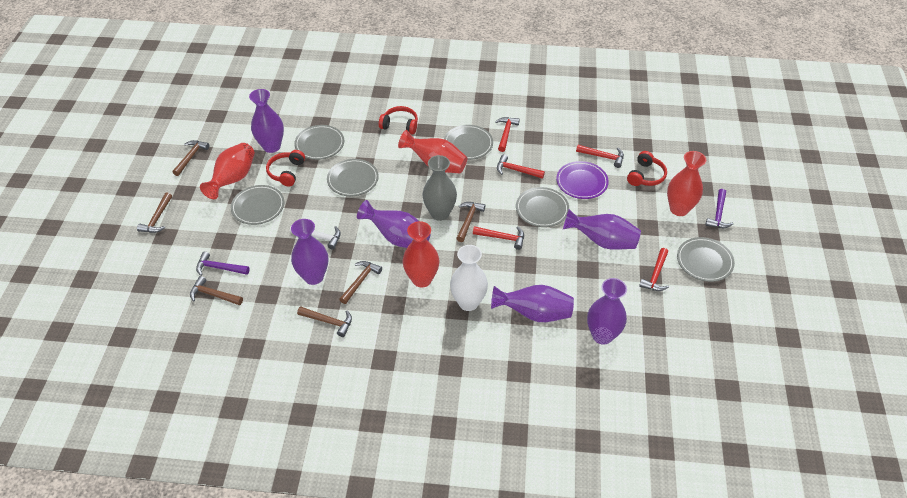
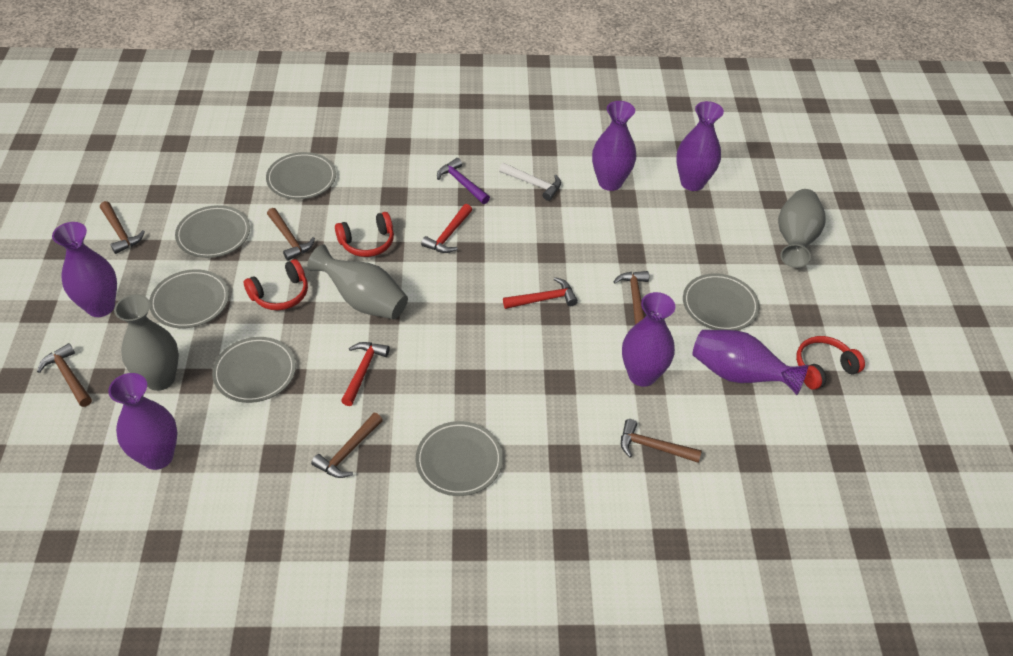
grey vase: 1 -> 3
purple hammer: 2 -> 1
purple plate: 1 -> 0
red hammer: 5 -> 3
red vase: 4 -> 0
white vase: 1 -> 0

